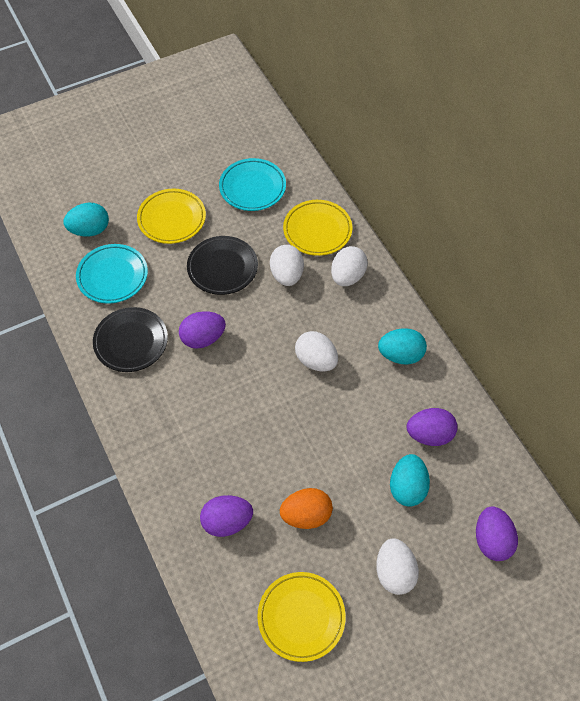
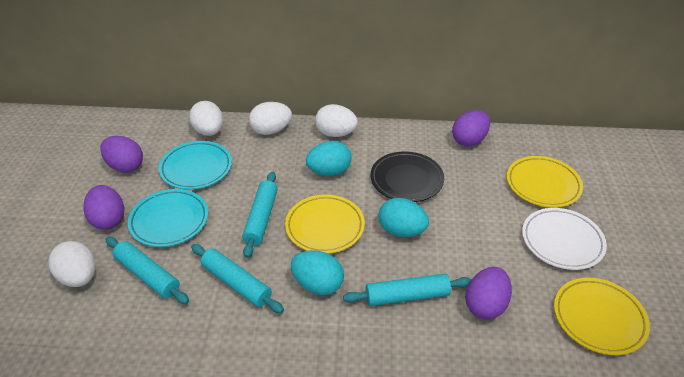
black plate: 2 -> 1
orange egg: 1 -> 0
turquoise rolling pin: 0 -> 4
white plate: 0 -> 1

